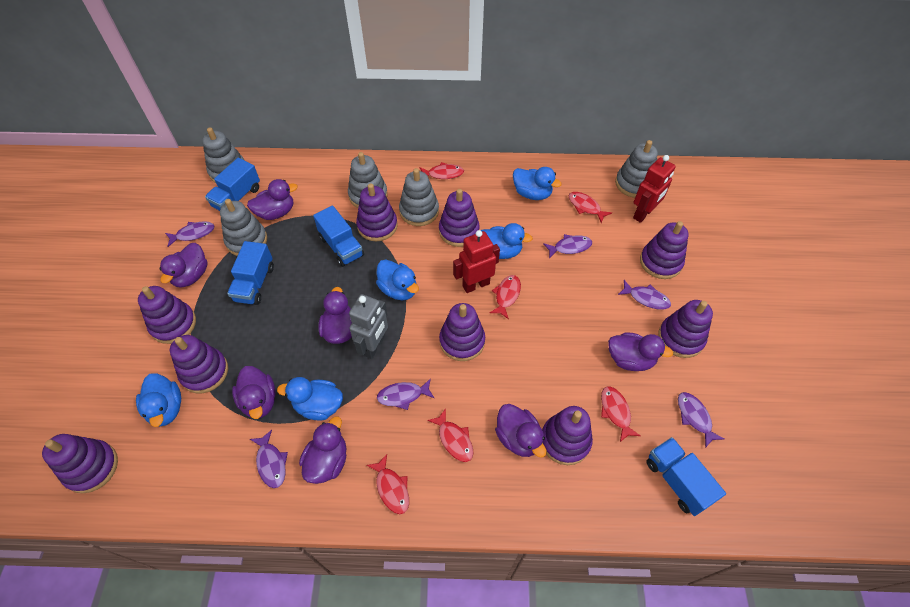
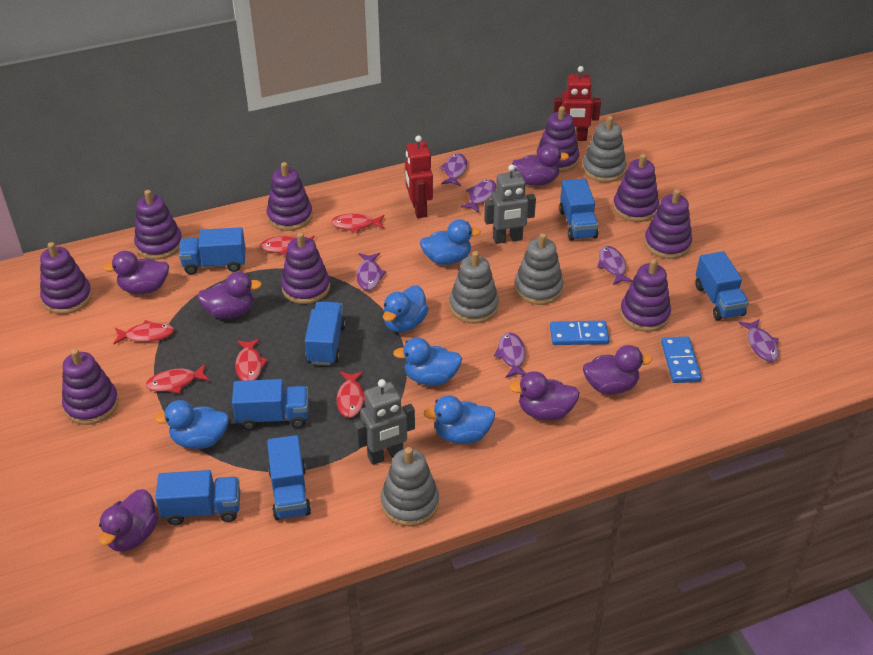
blue domino: 0 -> 2
blue truck: 4 -> 7
grey robot: 1 -> 2
grey stacking toy: 5 -> 4
purple duck: 7 -> 6

